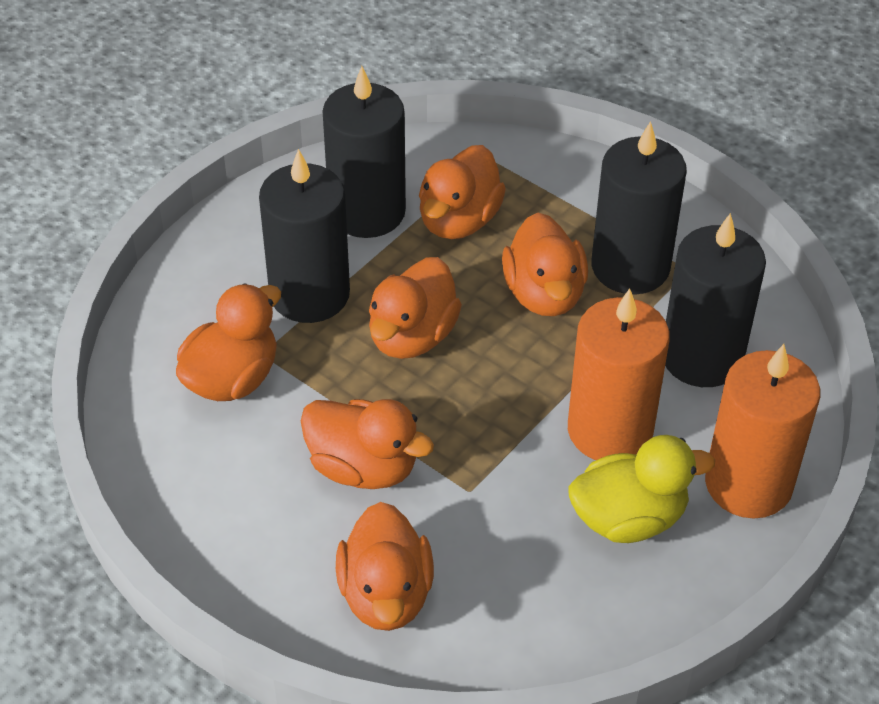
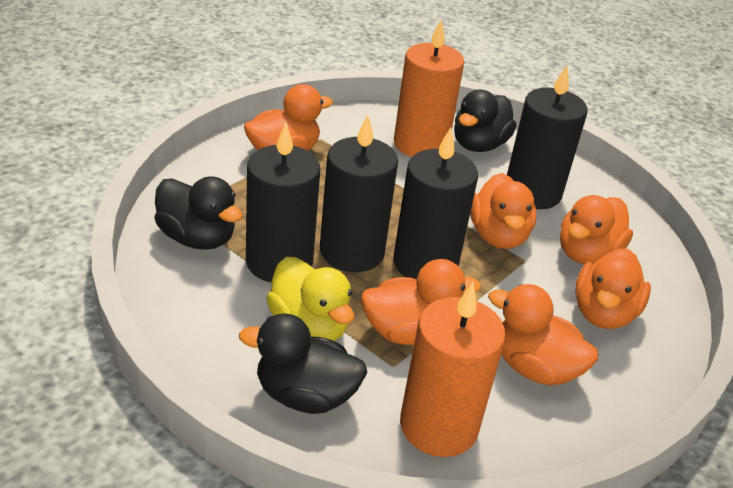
black duck: 0 -> 3

